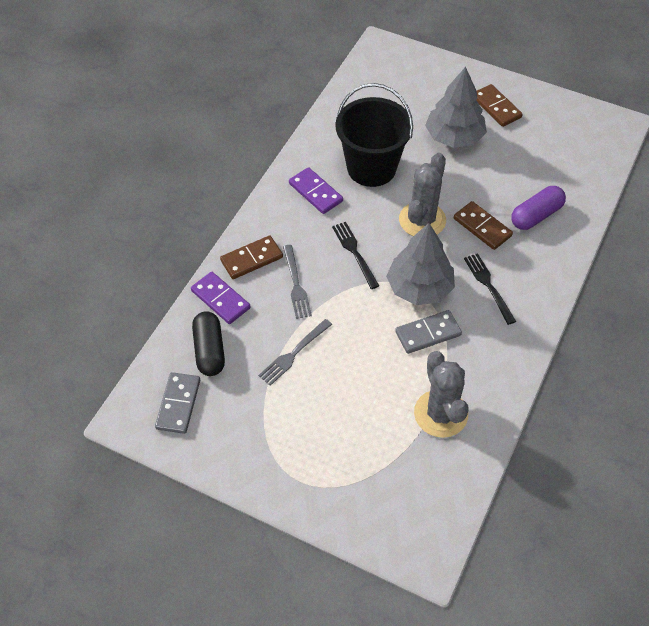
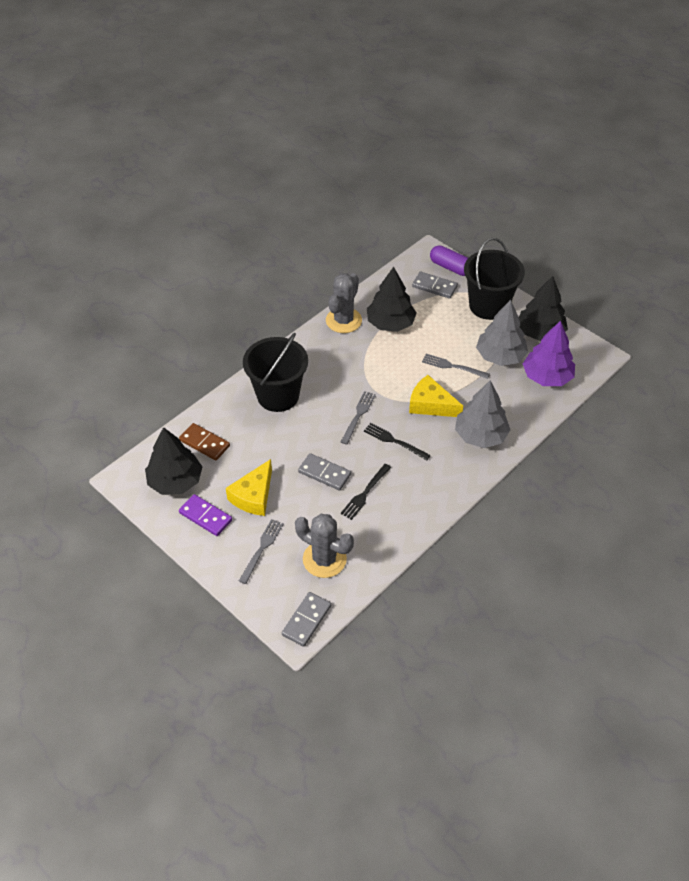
black bucket: 1 -> 2
black capsule: 1 -> 0
black tree: 0 -> 3
brown domino: 3 -> 1
grey domino: 2 -> 3
grey fork: 2 -> 3
purple domino: 2 -> 1
purple tree: 0 -> 1
yellow cheese: 0 -> 2

